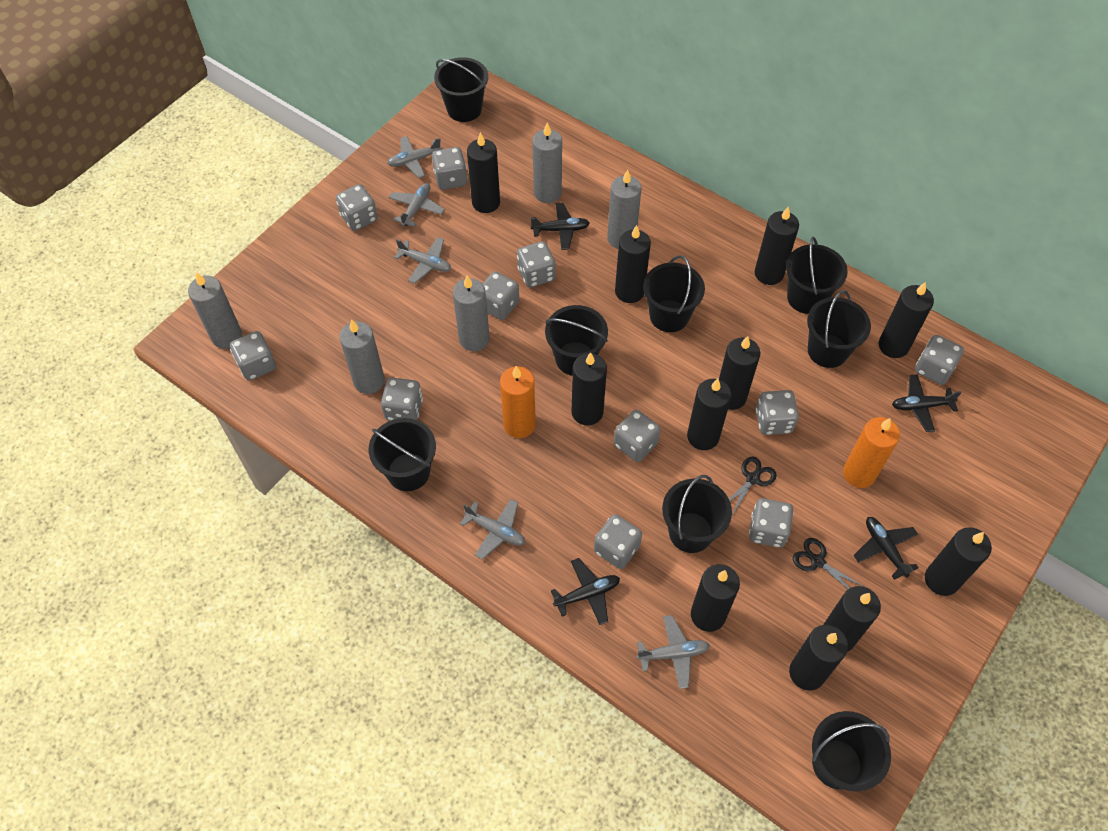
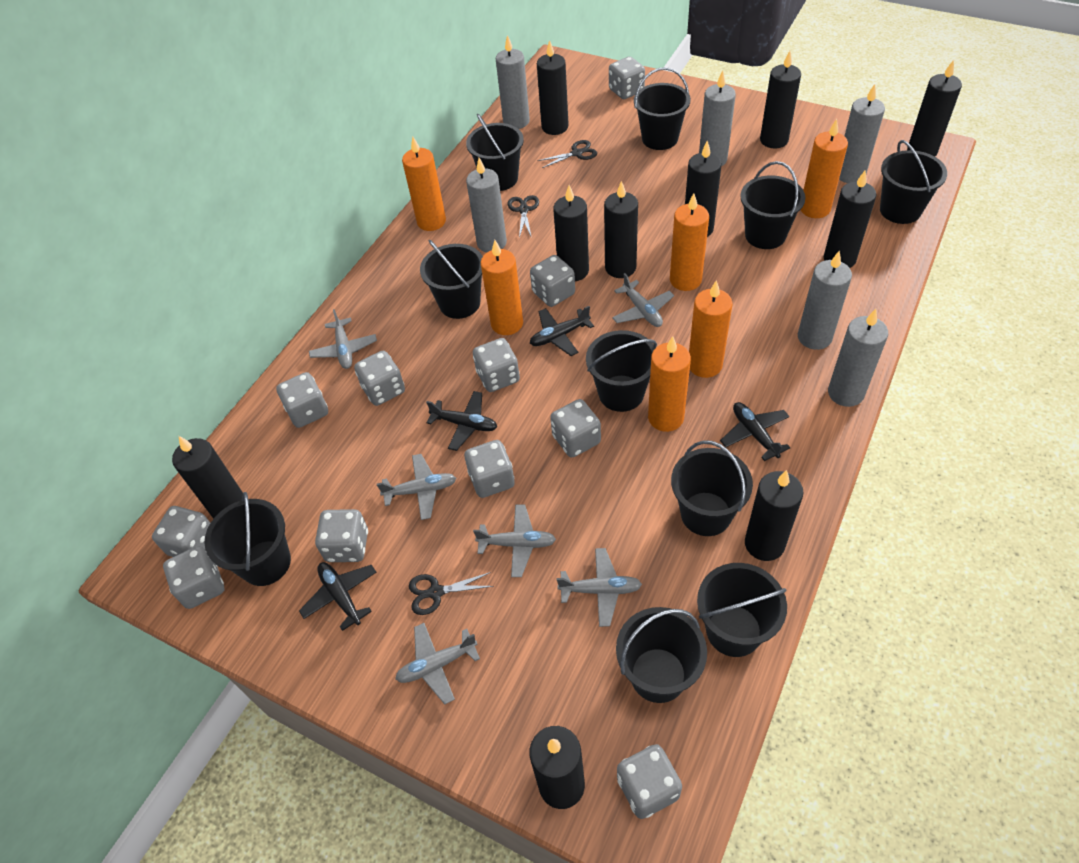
black bucket: 8 -> 10
black candle: 11 -> 10
black scissors: 2 -> 3
grey candle: 5 -> 6
grey plane: 5 -> 6
orange candle: 2 -> 6

